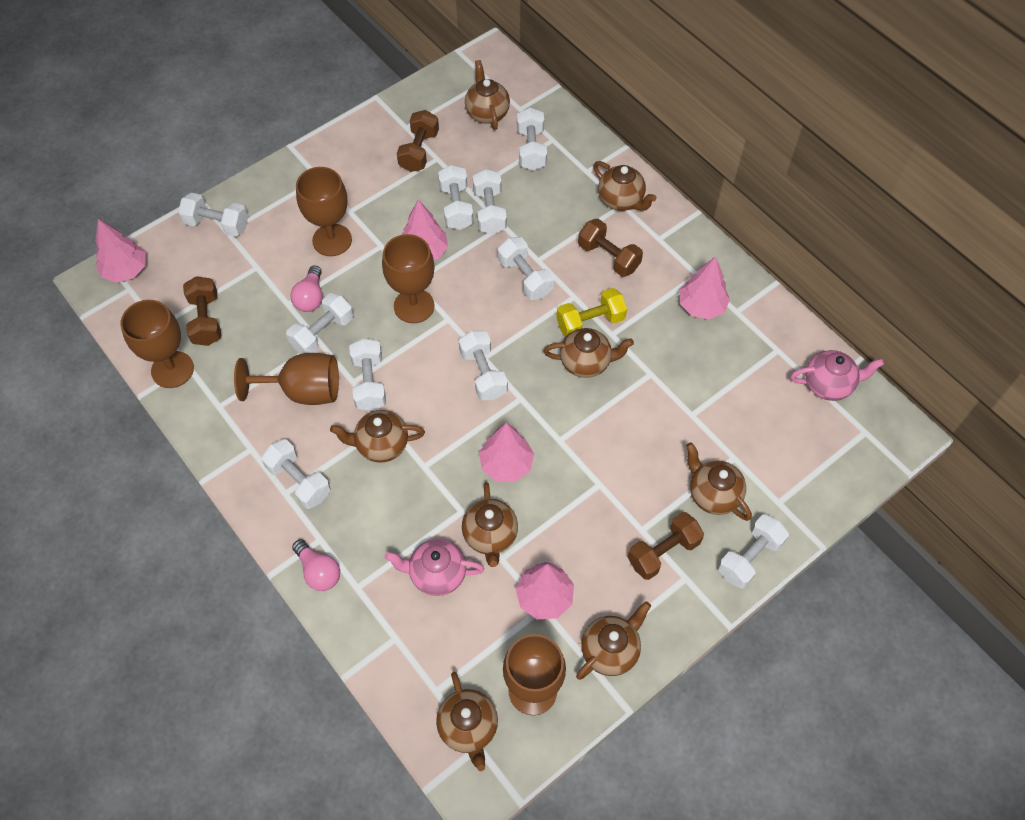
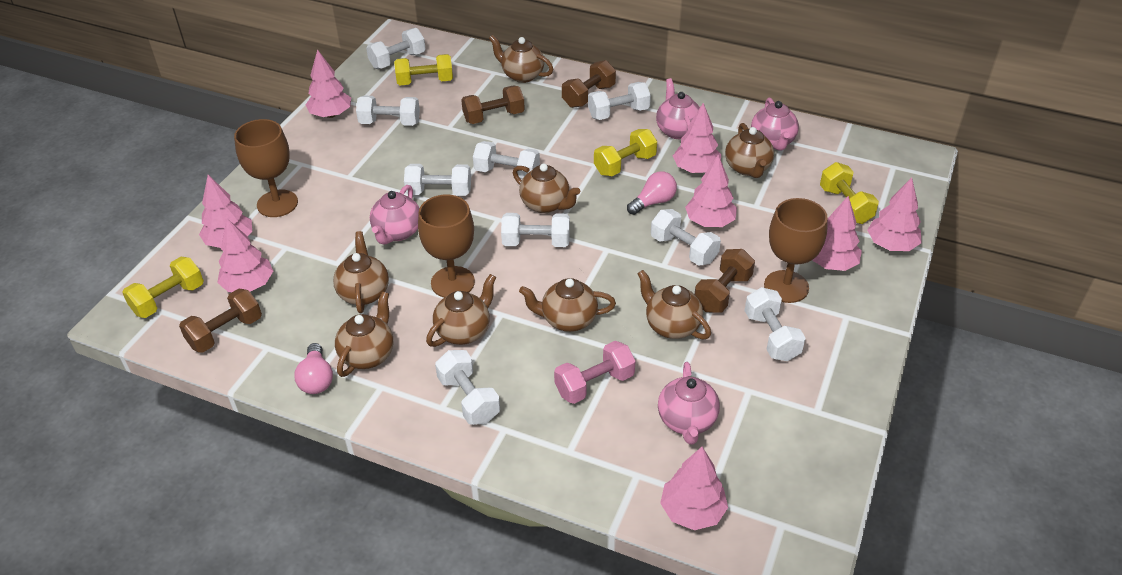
brown goblet: 5 -> 3
pink dumbbell: 0 -> 1
pink teapot: 2 -> 4
pink tree: 5 -> 8
white dumbbell: 10 -> 9
yellow dumbbell: 1 -> 4

